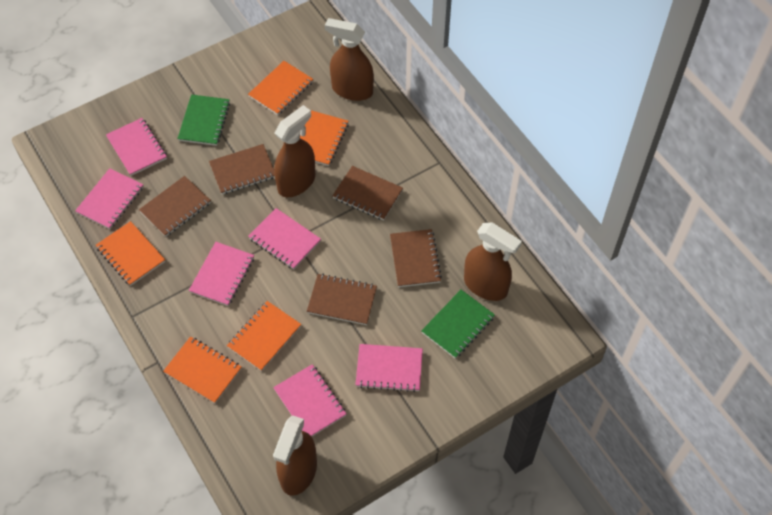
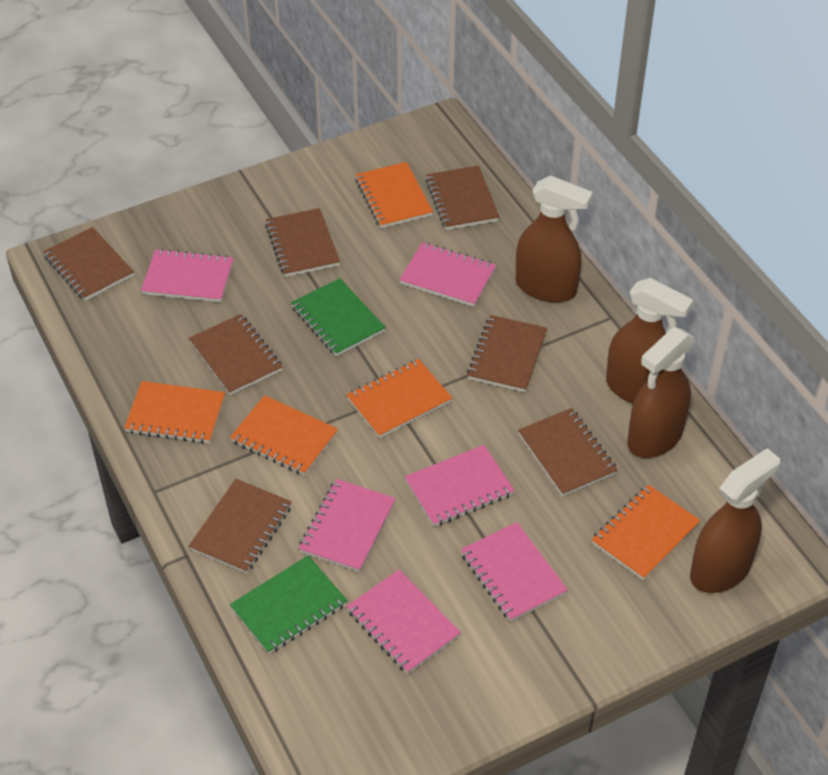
brown notebook: 5 -> 7

